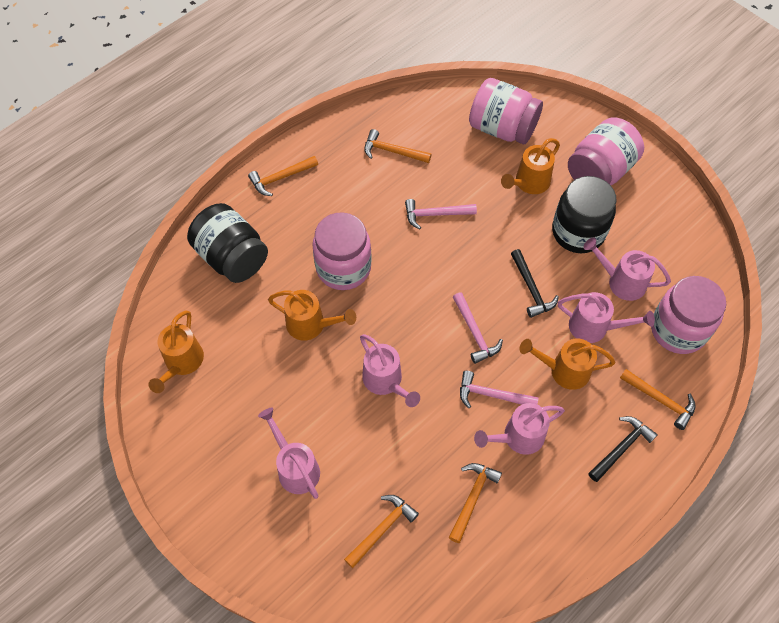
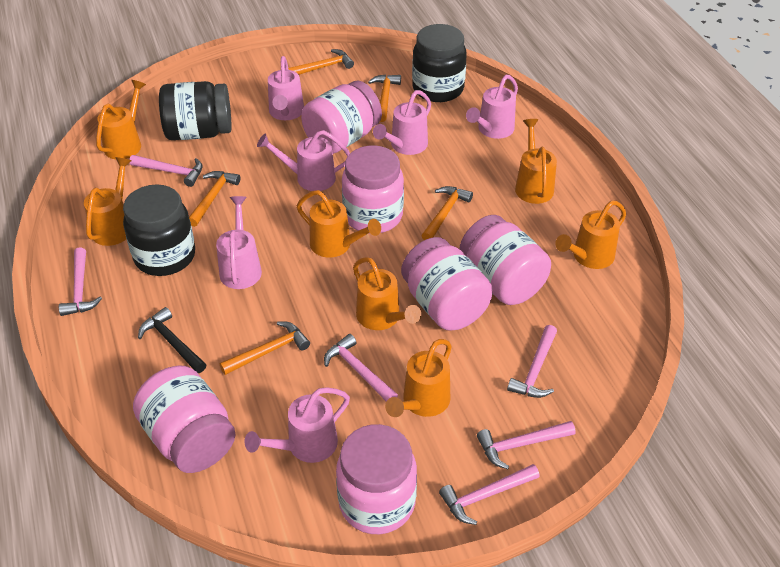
black hammer: 2 -> 1
black jar: 2 -> 3
orange watering can: 4 -> 7
pink hammer: 3 -> 6
pink jar: 4 -> 6
pink watering can: 5 -> 6

